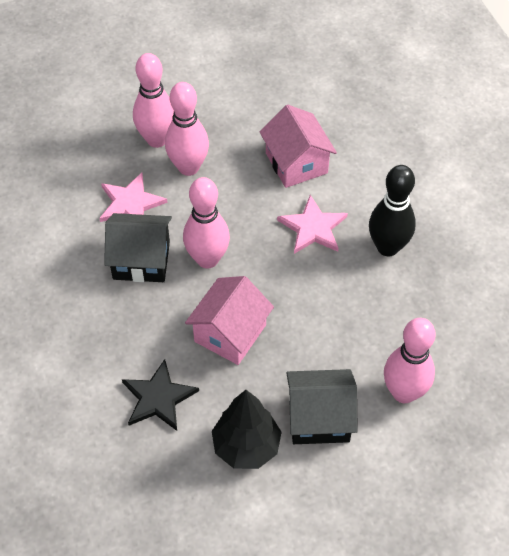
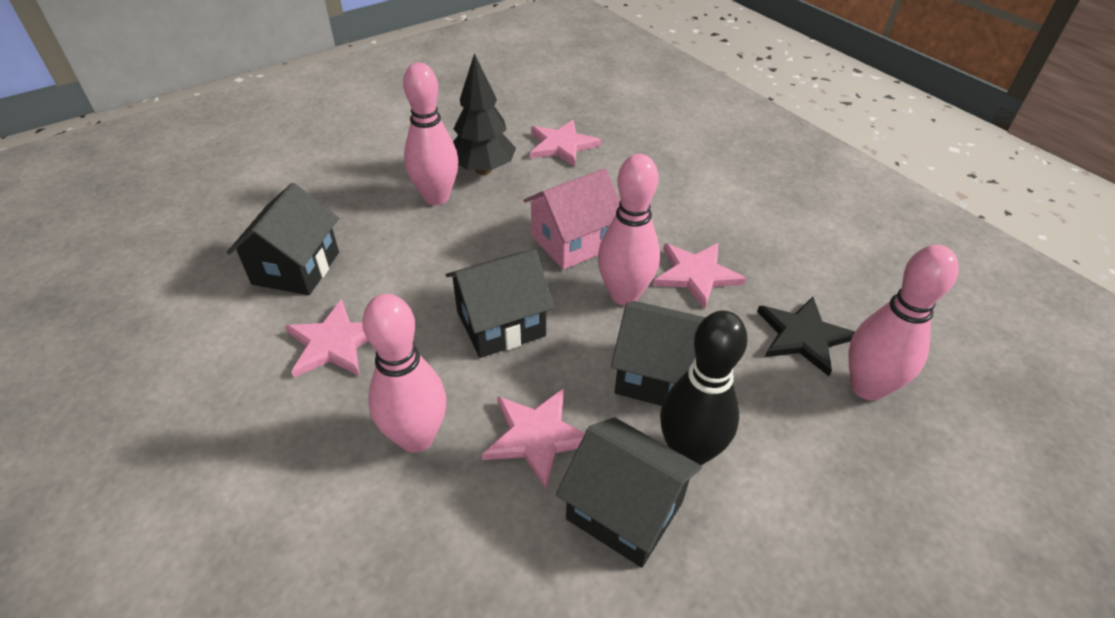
black house: 2 -> 4
pink house: 2 -> 1
pink star: 2 -> 4

